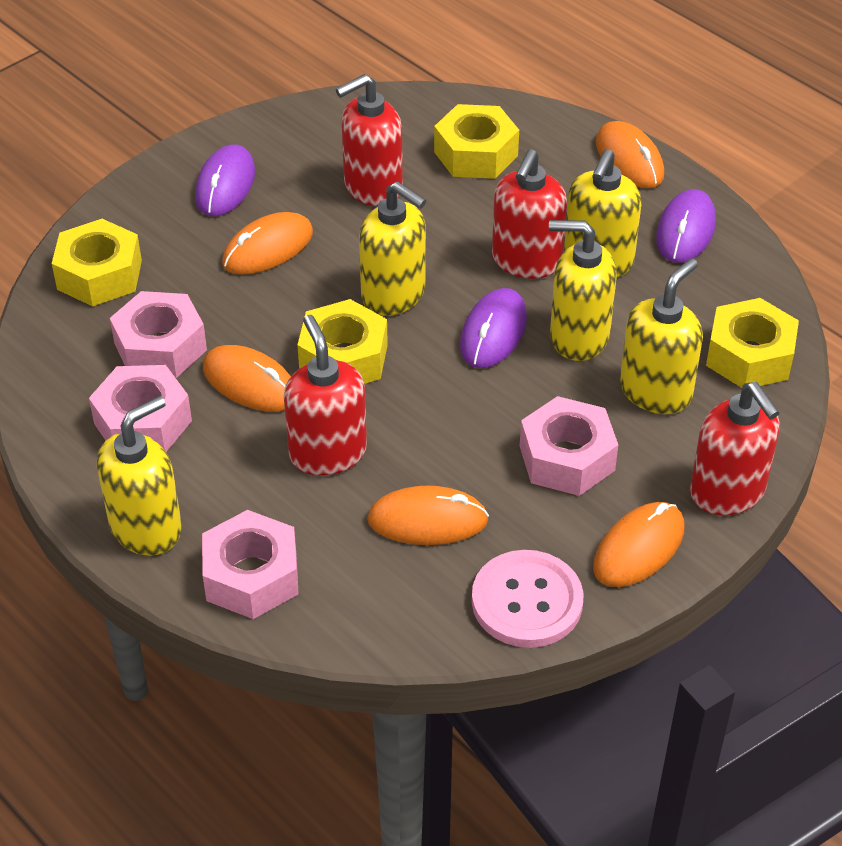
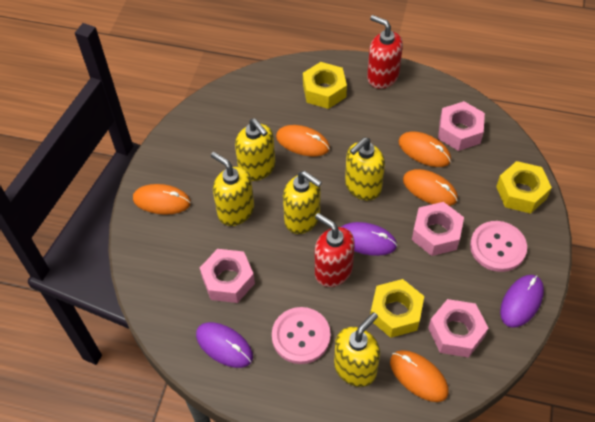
pink button: 1 -> 2
red soap dispenser: 4 -> 2
yellow nut: 4 -> 3

